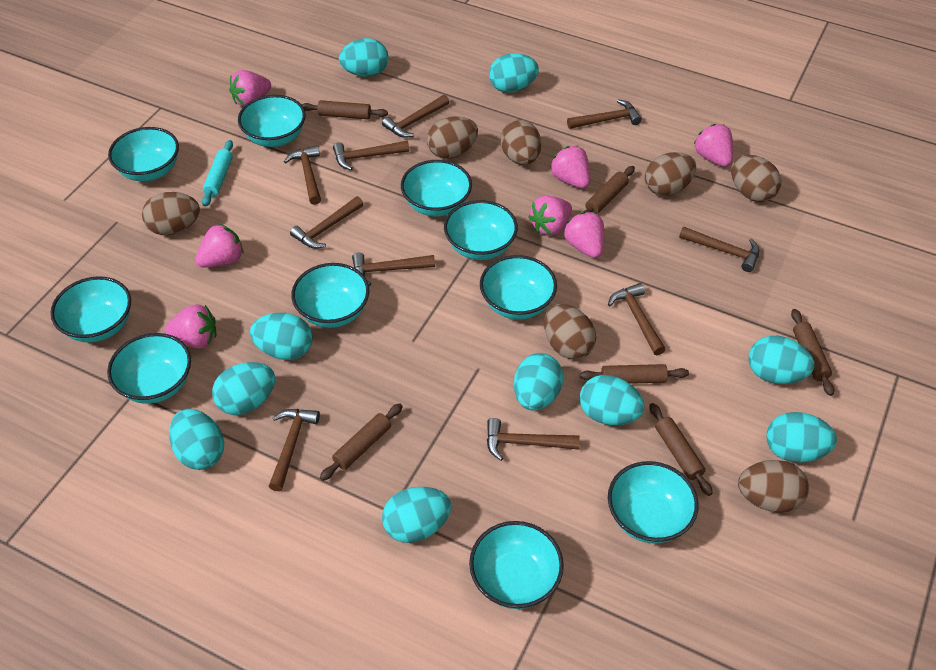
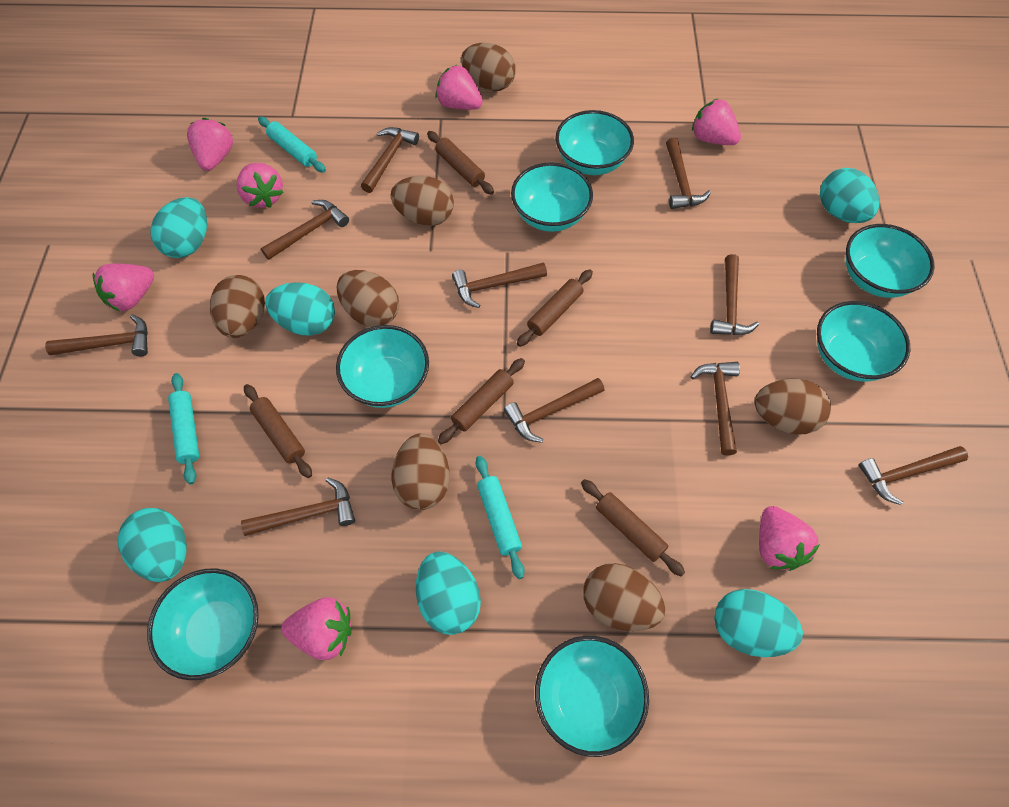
brown rolling pin: 6 -> 5
turquoise bowl: 10 -> 7
turquoise egg: 10 -> 6
turquoise rolling pin: 1 -> 3

